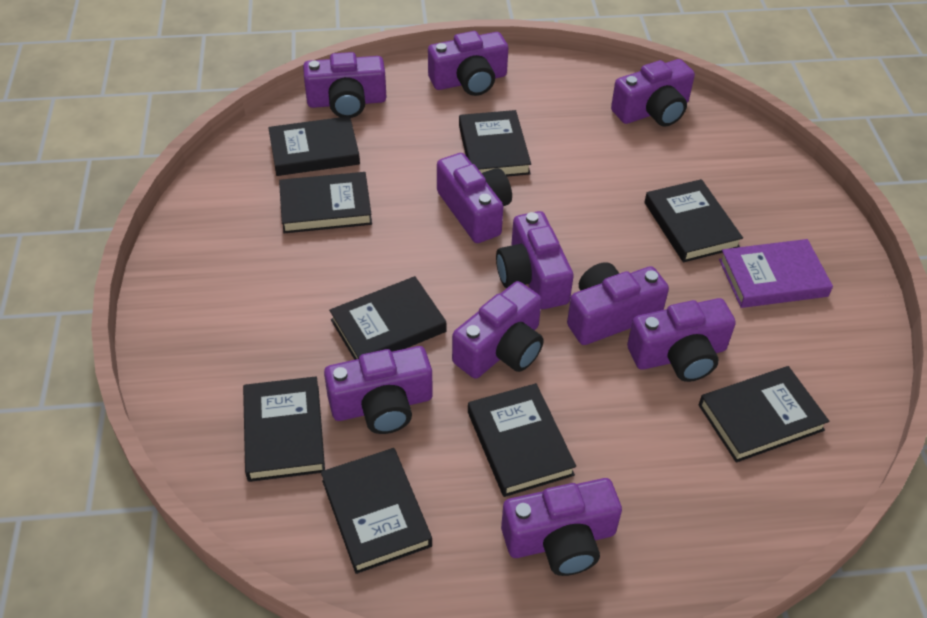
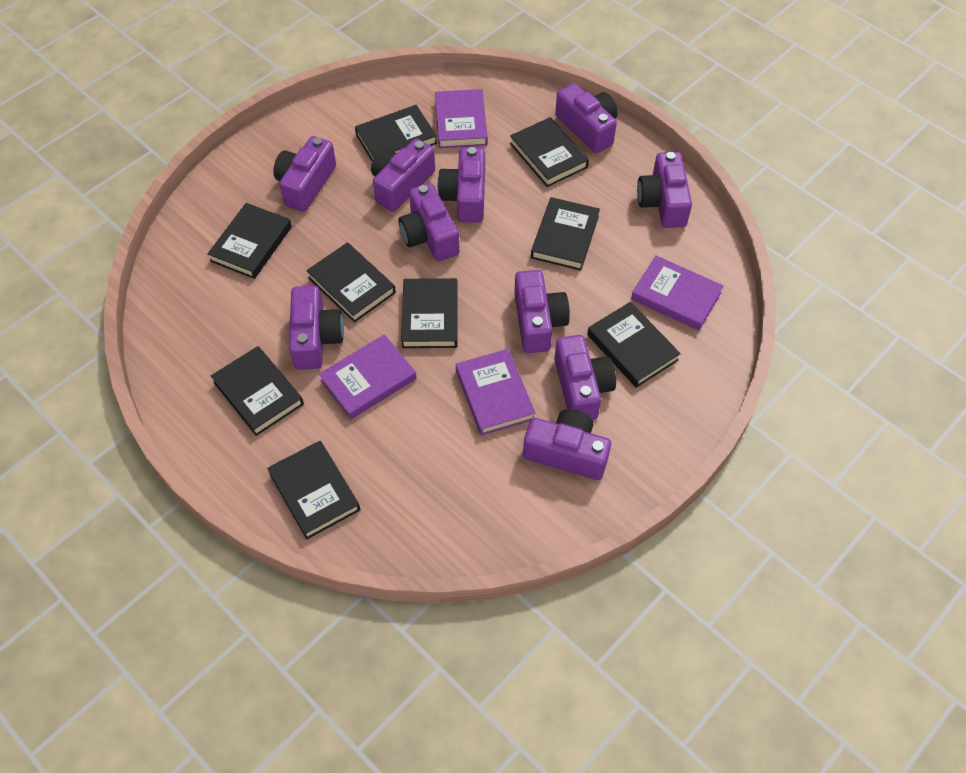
purple book: 1 -> 4

